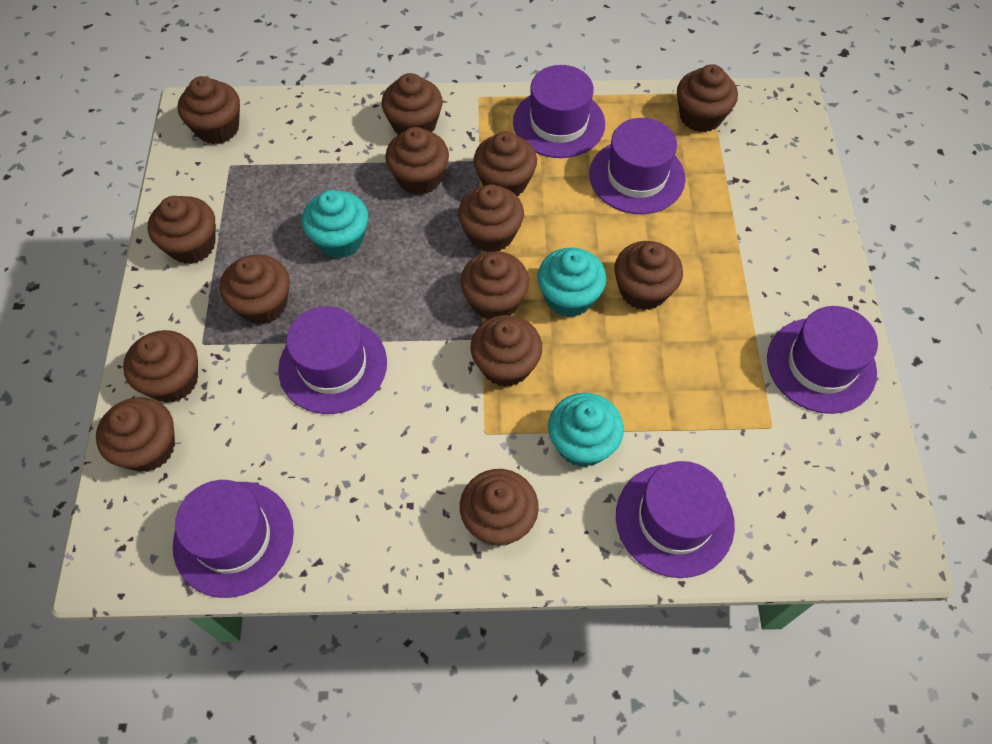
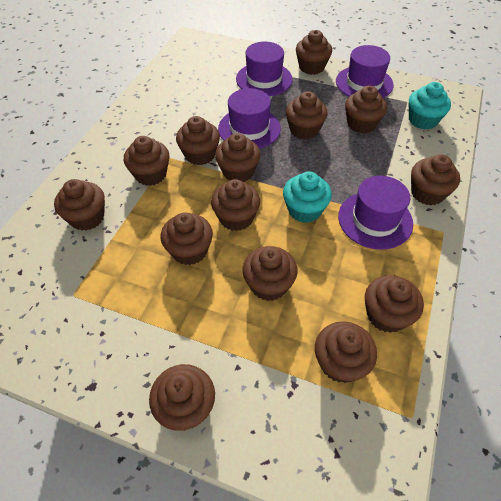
purple hat: 6 -> 4
turquoise cupcake: 3 -> 2

